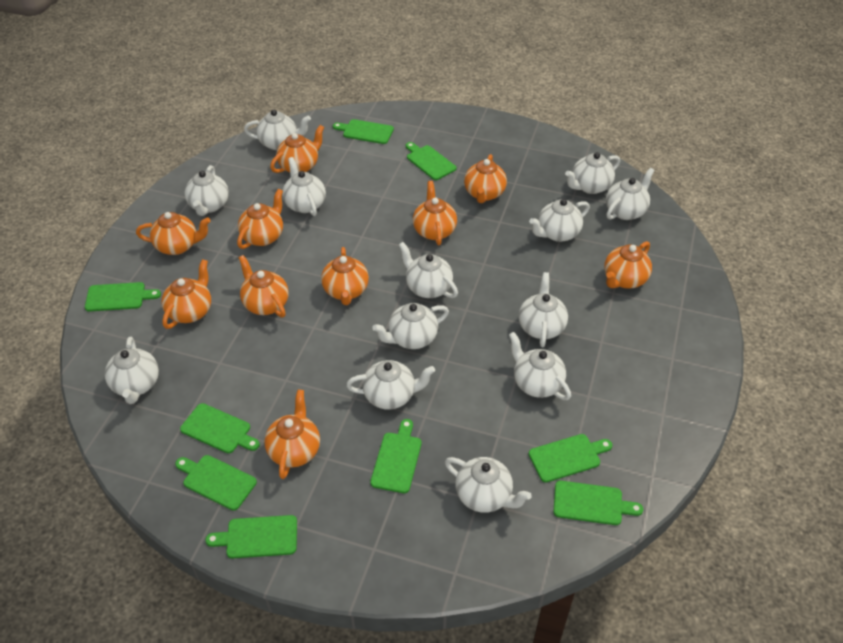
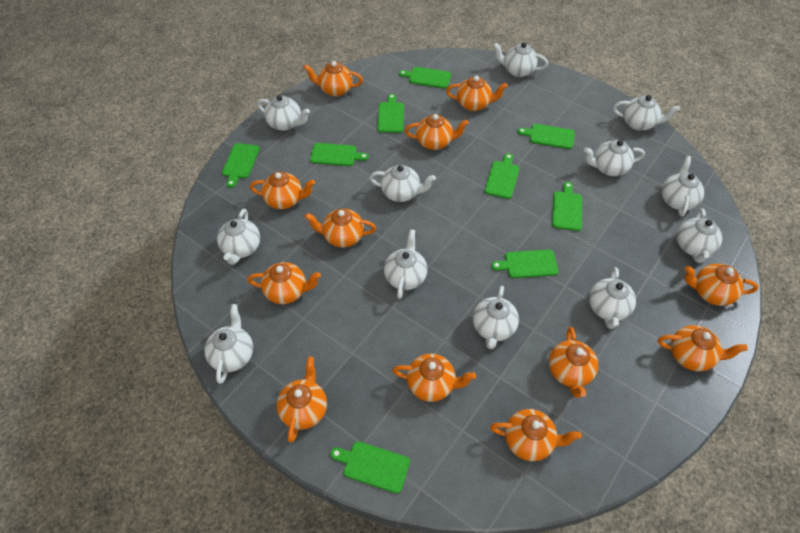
orange teapot: 10 -> 12
white teapot: 13 -> 12

